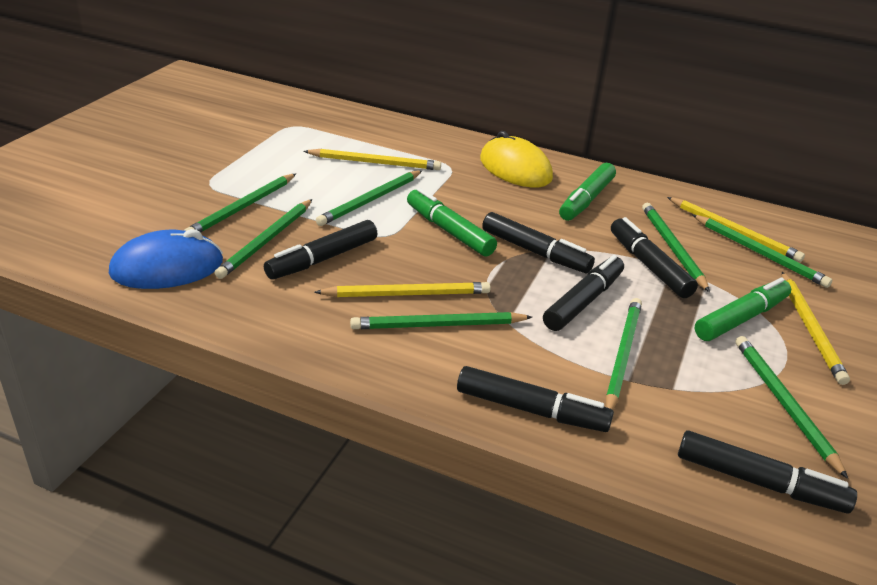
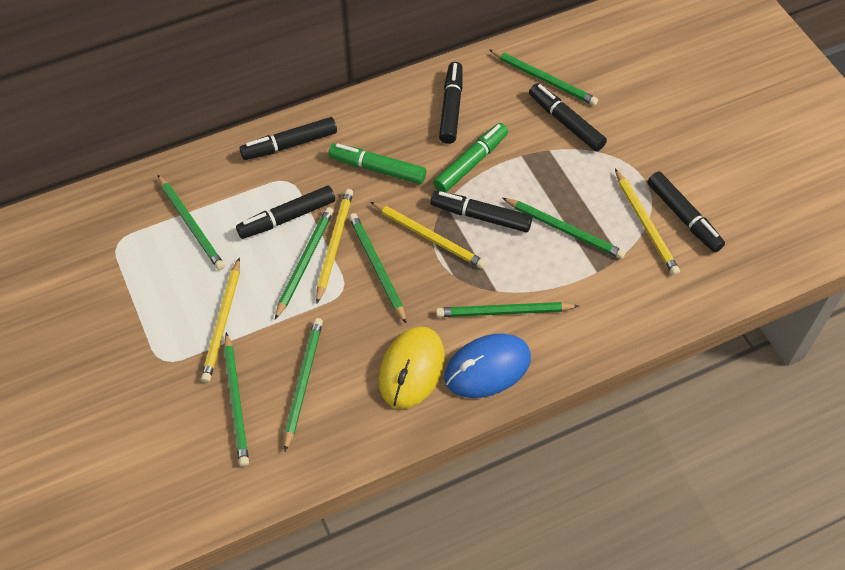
green marker: 3 -> 2

